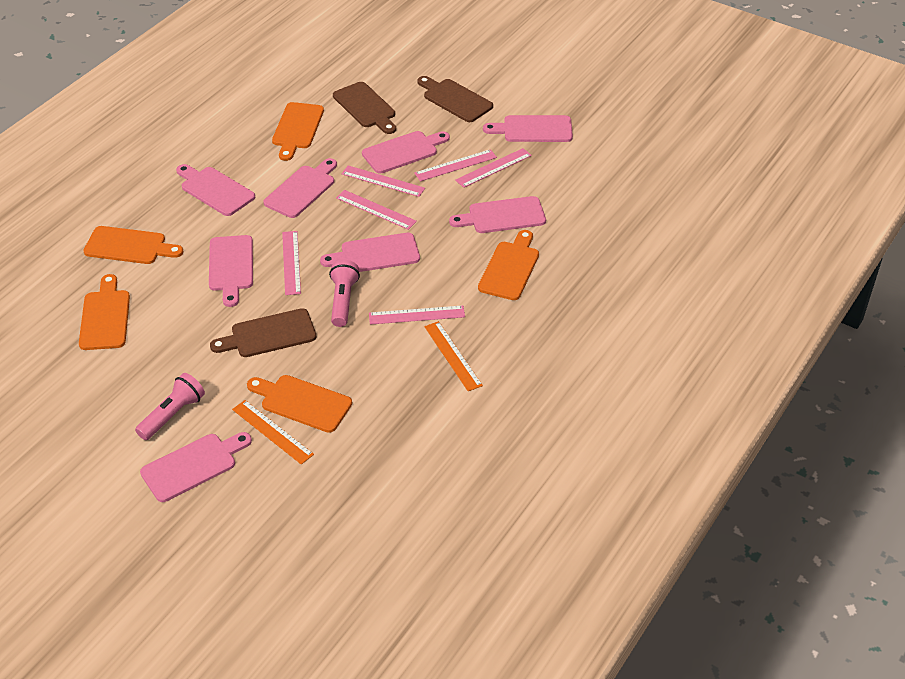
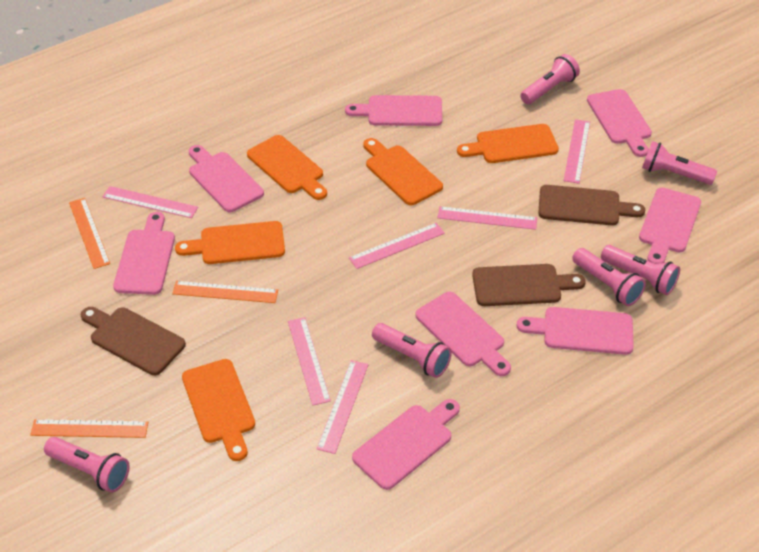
orange ruler: 2 -> 3
pink flashlight: 2 -> 6

